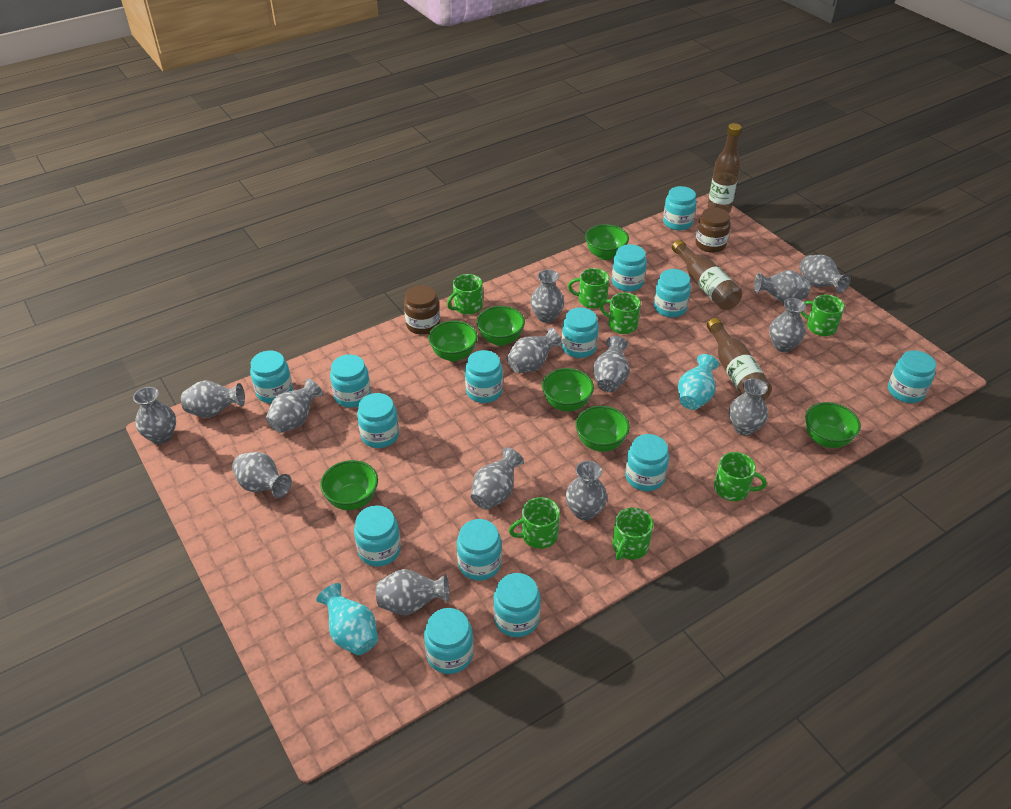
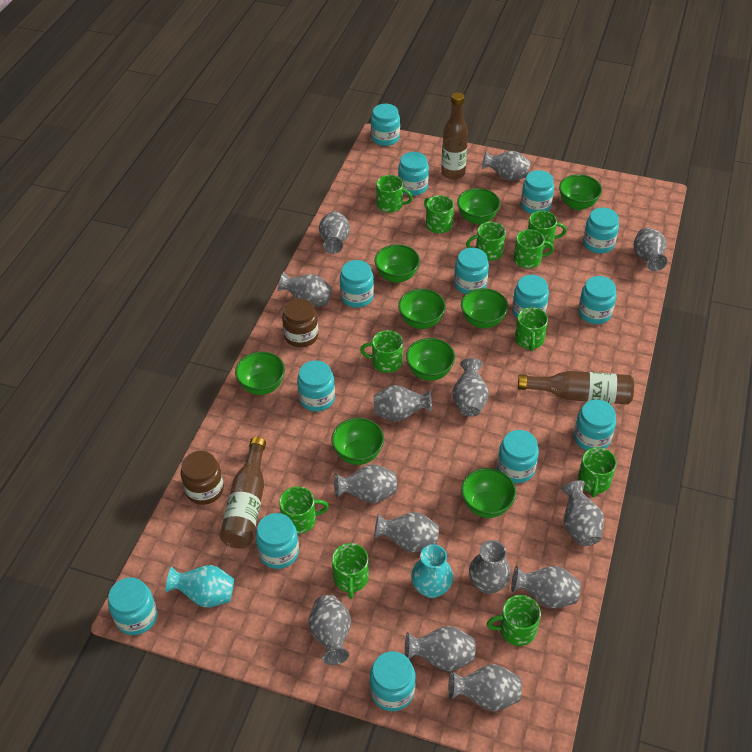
green bowl: 7 -> 9
green mug: 7 -> 11

